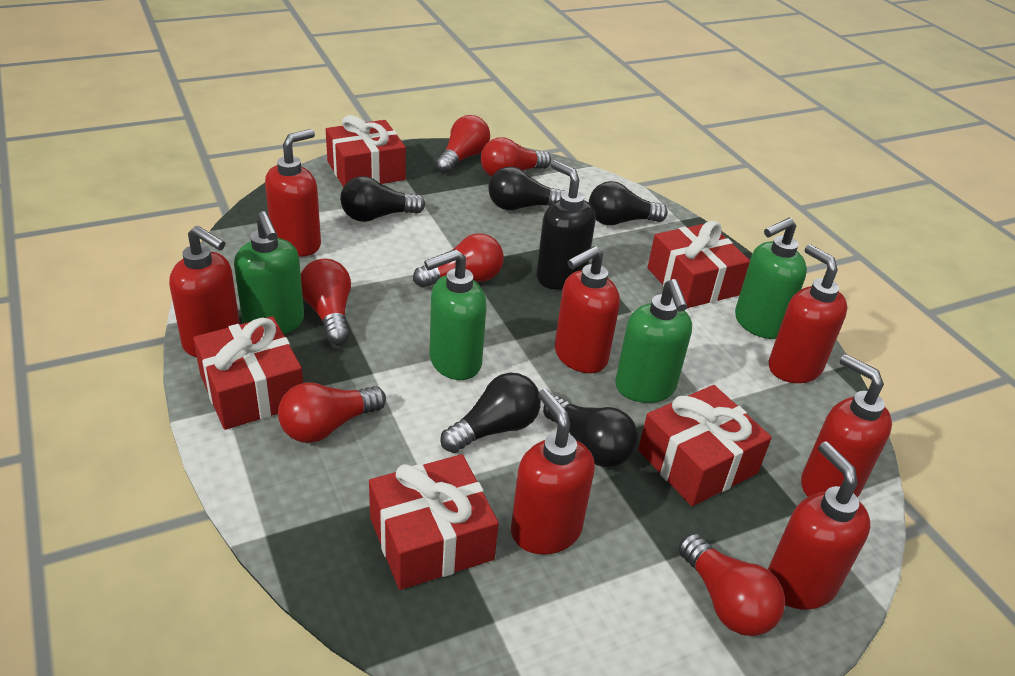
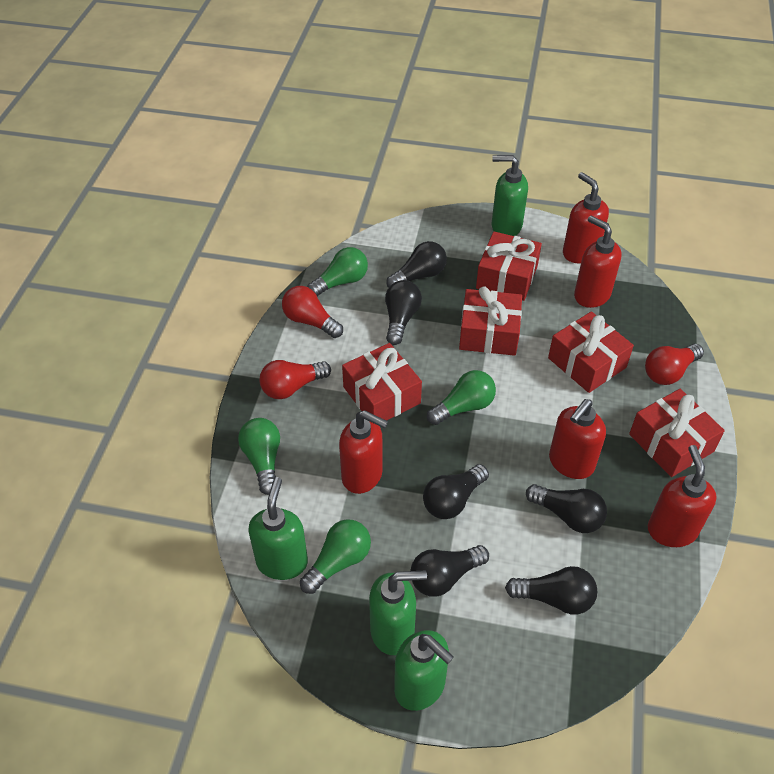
black light bulb: 5 -> 6
black soap dispenser: 1 -> 0
green light bulb: 0 -> 4
red light bulb: 6 -> 3
red soap dispenser: 7 -> 5

